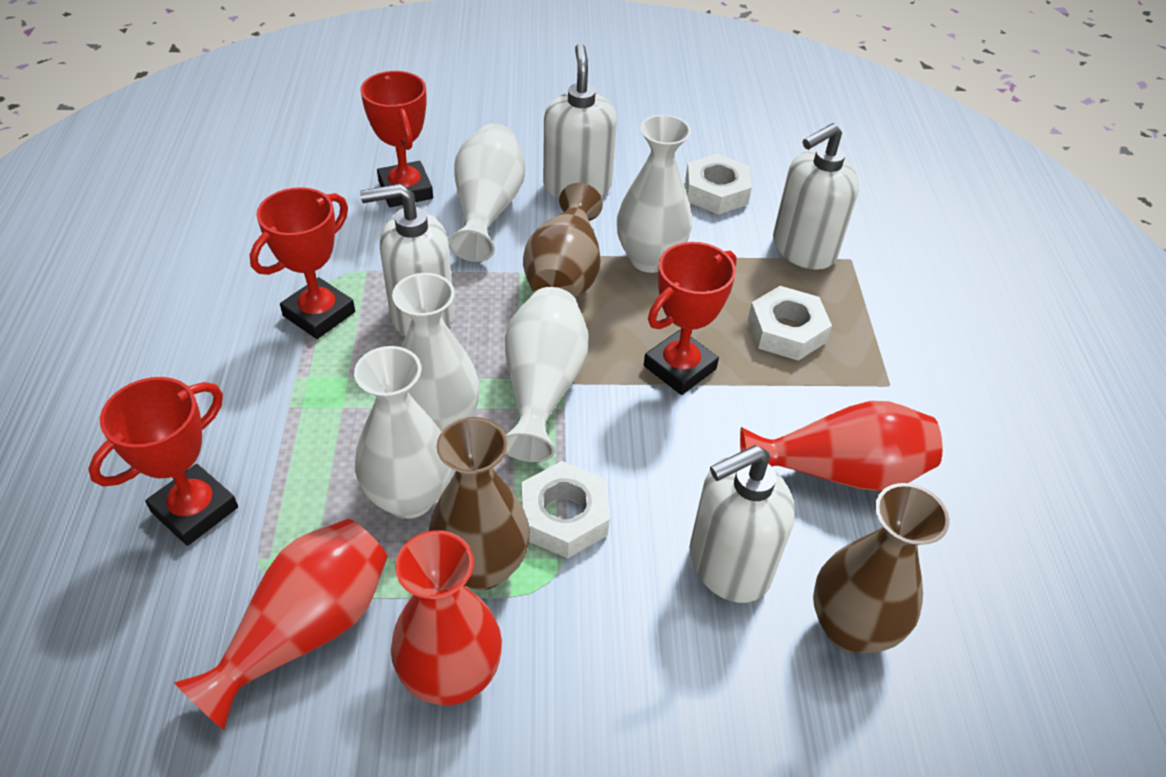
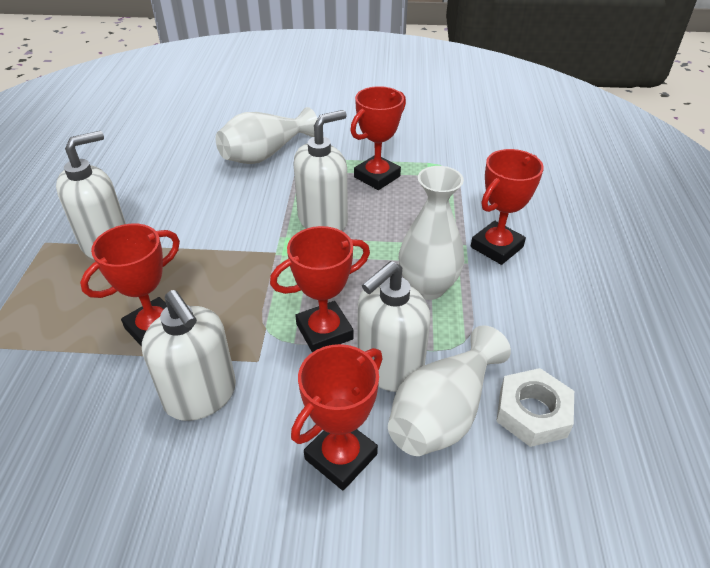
brown vase: 3 -> 0
red trophy: 4 -> 5
red vase: 3 -> 0
white nut: 3 -> 1
white vase: 5 -> 3

